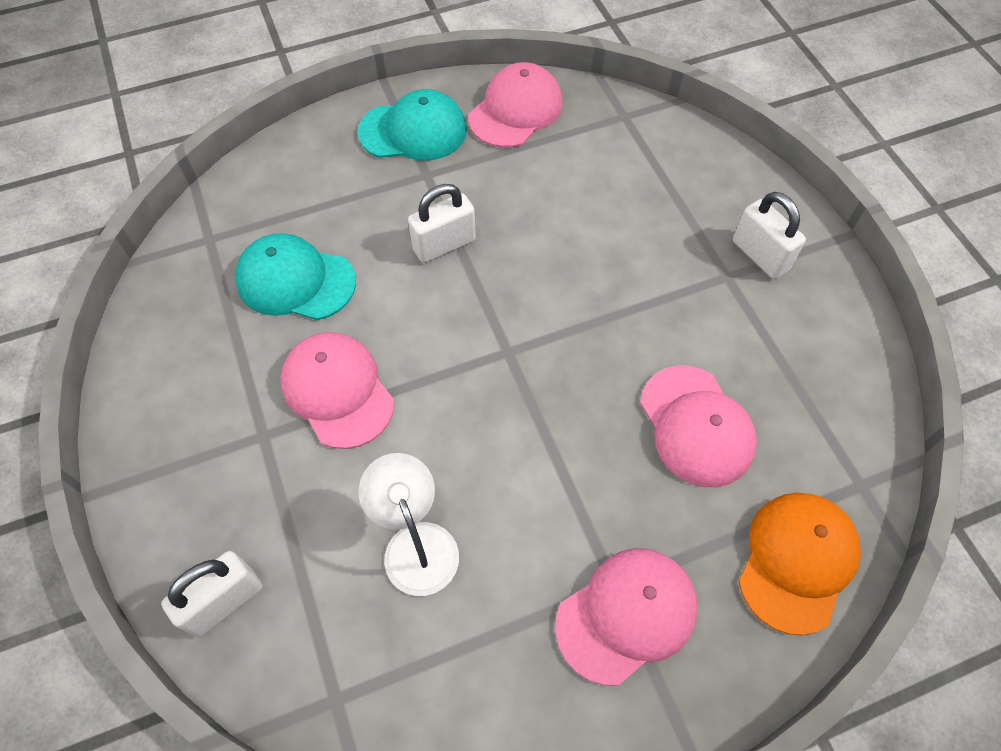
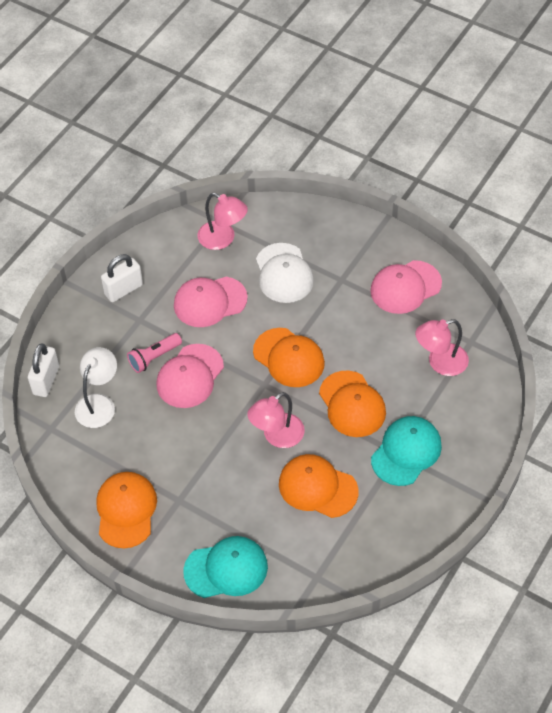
orange cap: 1 -> 4
pink cap: 4 -> 3
pink flashlight: 0 -> 1
pink lamp: 0 -> 3
white cap: 0 -> 1
white padlock: 3 -> 2

